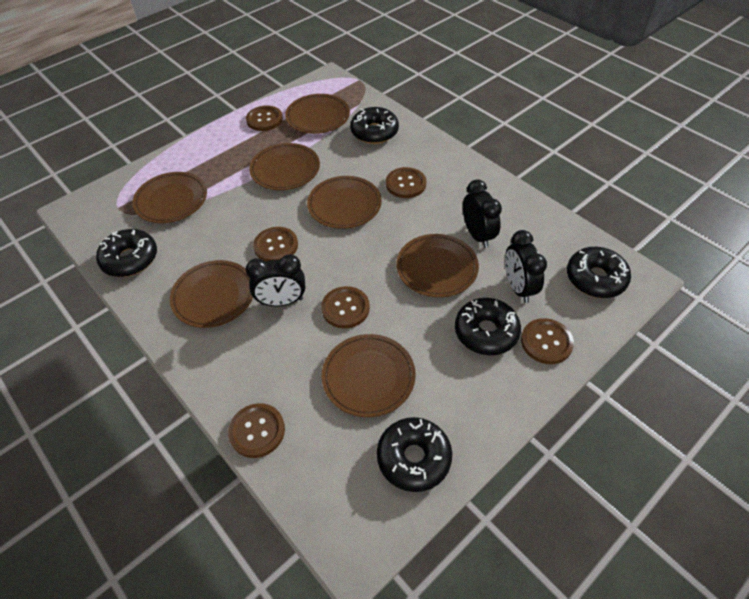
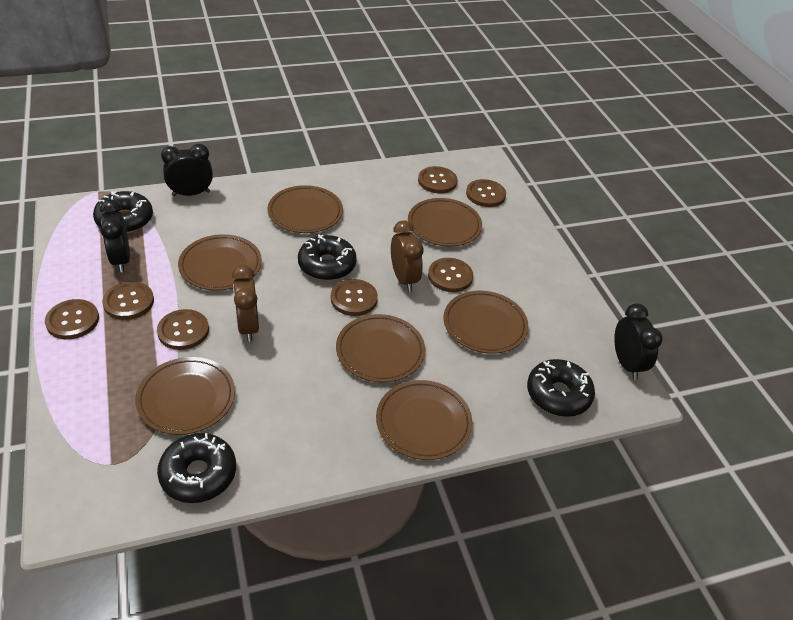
black donut: 5 -> 4
brown button: 6 -> 7
brown clock: 0 -> 2

